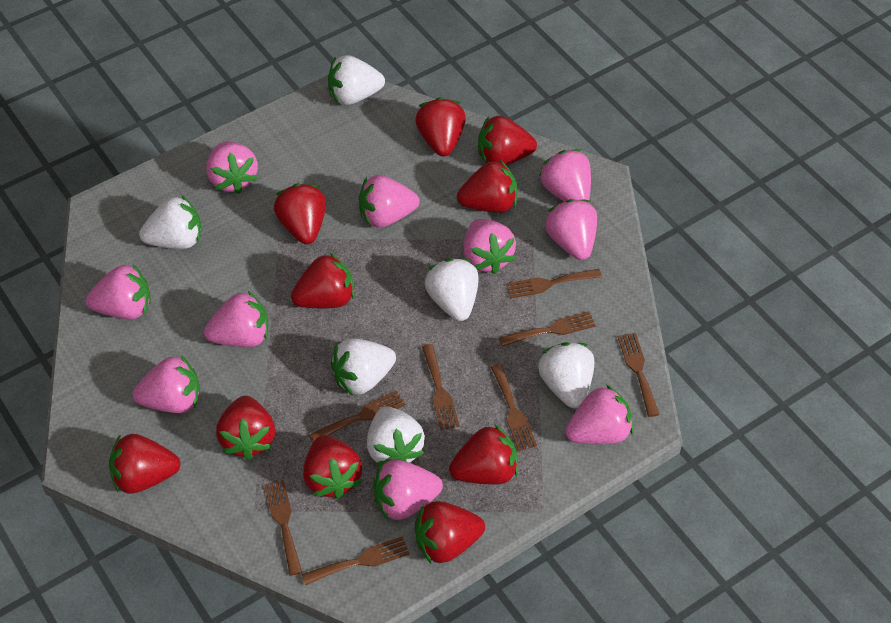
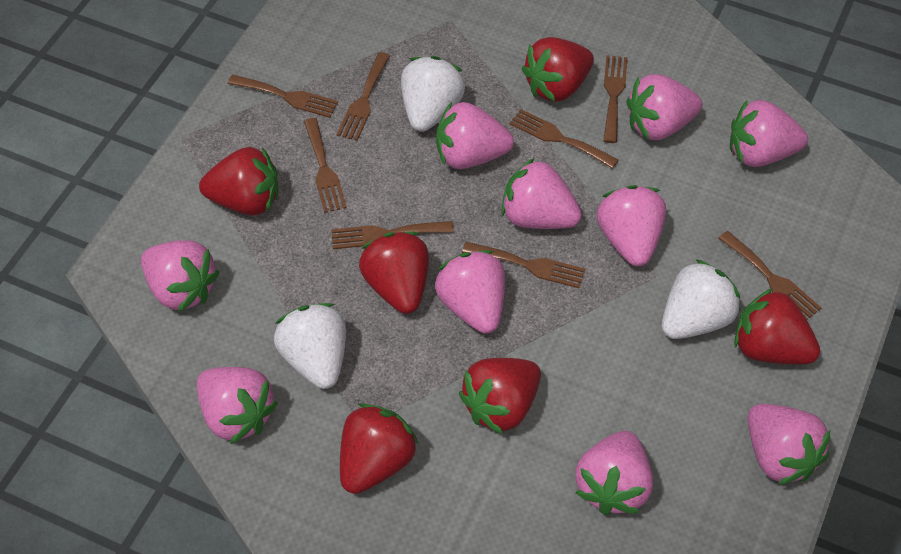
red strawberry: 10 -> 6
white strawberry: 6 -> 3

